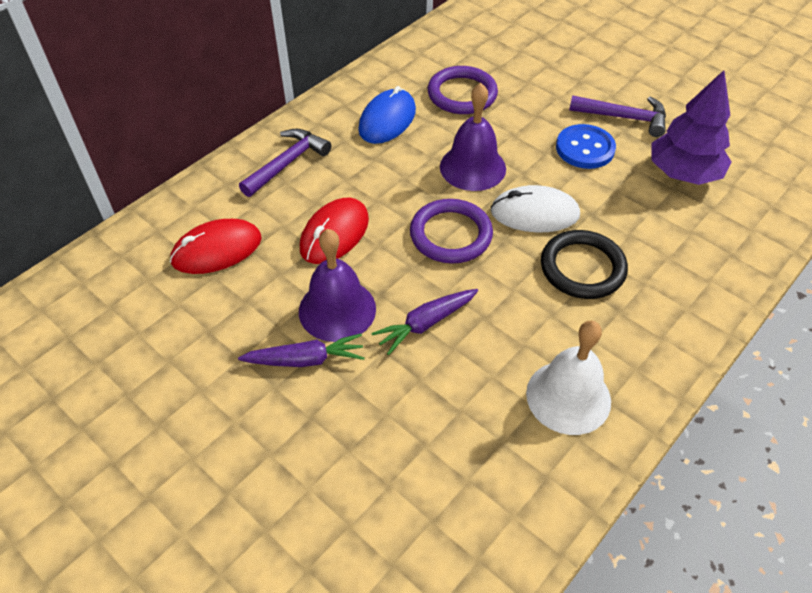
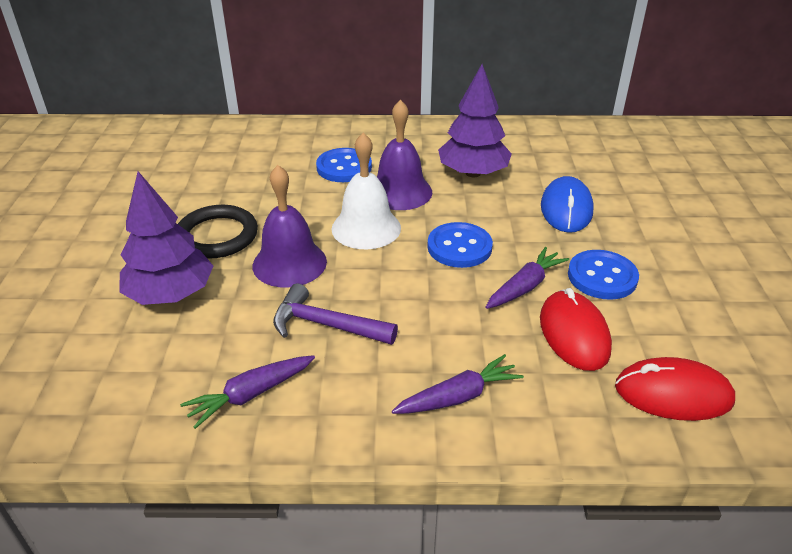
blue button: 1 -> 3
purple carrot: 2 -> 3
purple hammer: 2 -> 1
purple ring: 2 -> 0
purple tree: 1 -> 2
white mouse: 1 -> 0

